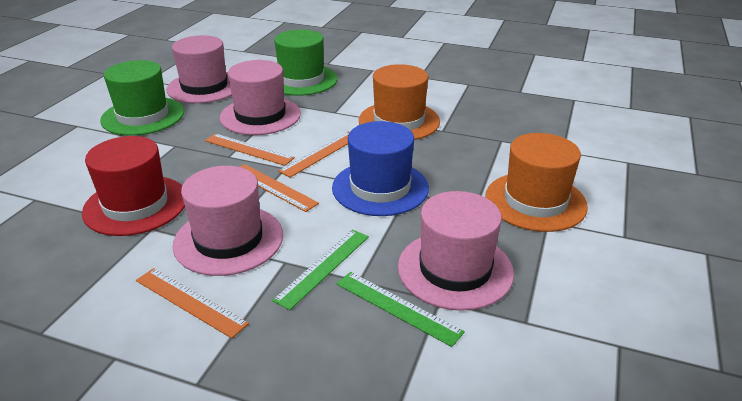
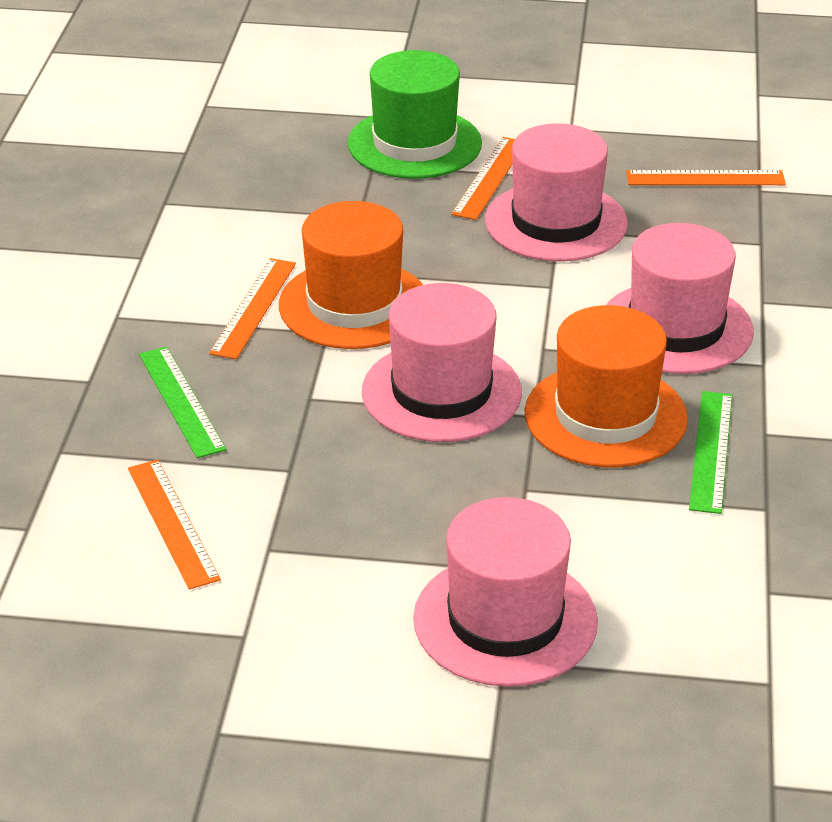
blue hat: 1 -> 0
green hat: 2 -> 1
red hat: 1 -> 0

